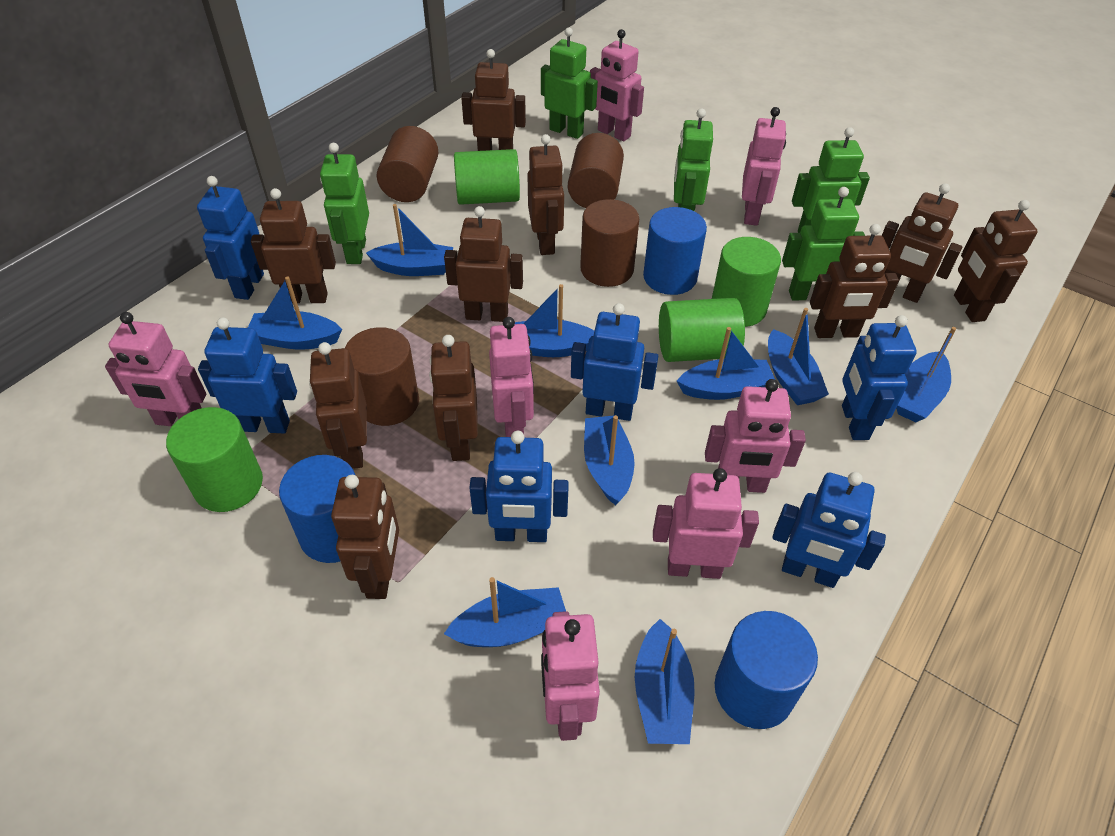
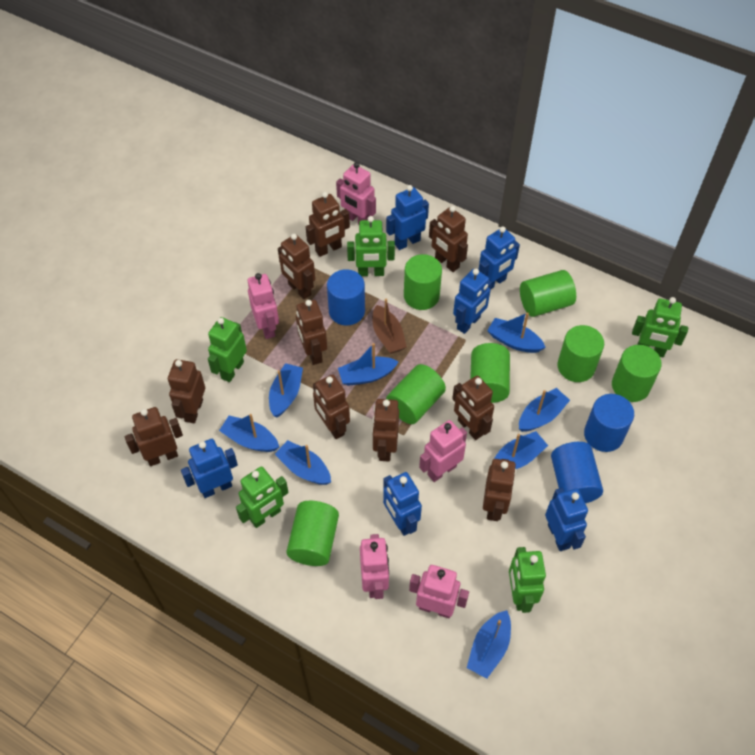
blue boat: 9 -> 8
brown boat: 0 -> 1
brown cylinder: 4 -> 0
green cylinder: 4 -> 7
pink robot: 7 -> 5

